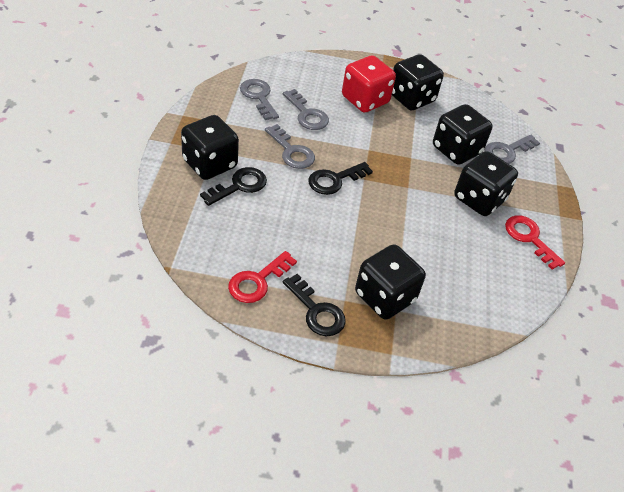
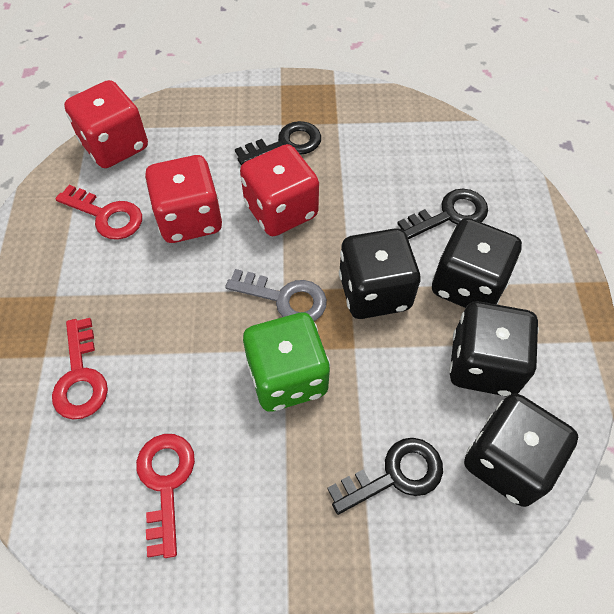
black dice: 5 -> 4
green dice: 0 -> 1
grey key: 4 -> 1
red dice: 1 -> 3
red key: 2 -> 3

